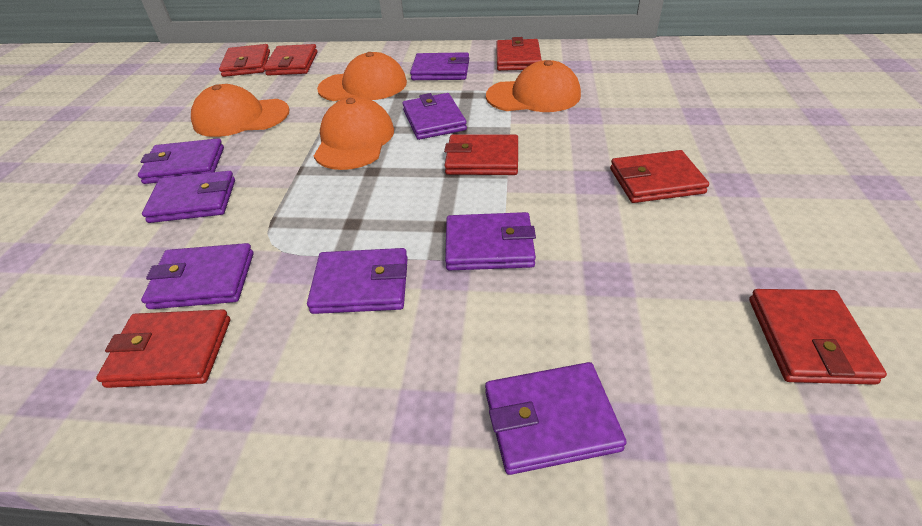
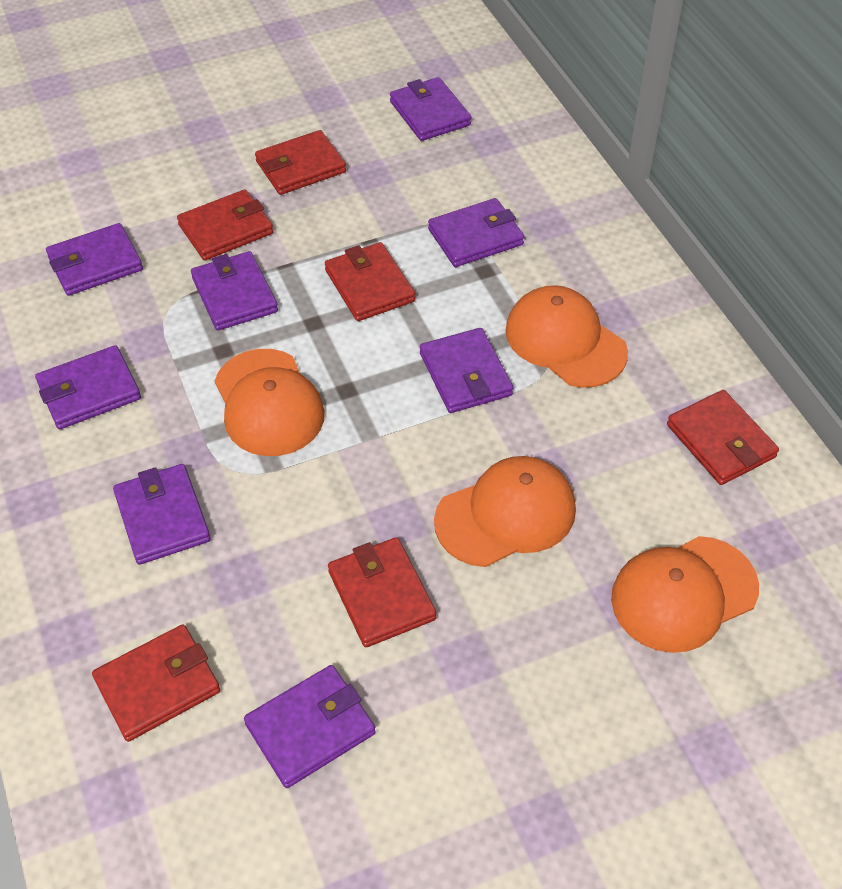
red wallet: 7 -> 6

